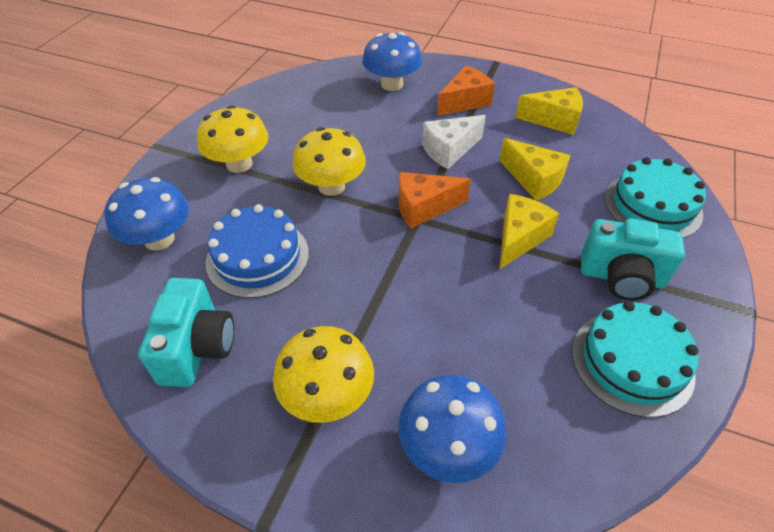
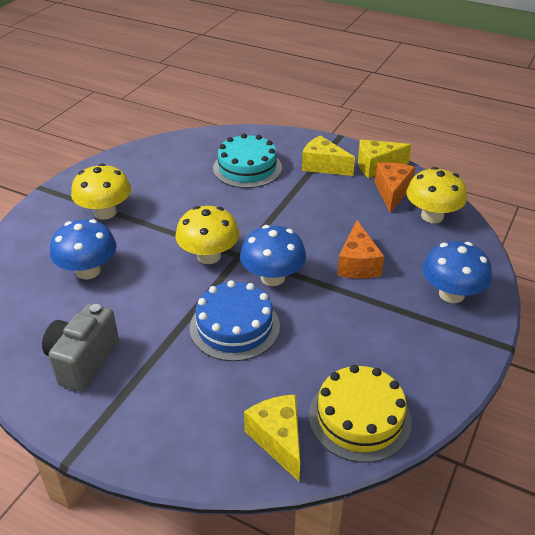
grey camera: 0 -> 1
turquoise cake: 2 -> 1
turquoise camera: 2 -> 0
white cheese: 1 -> 0
yellow cake: 0 -> 1

